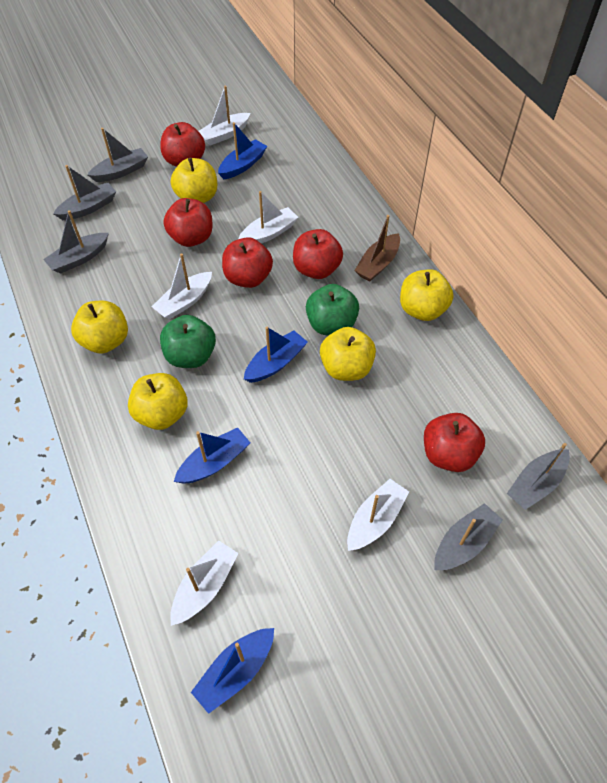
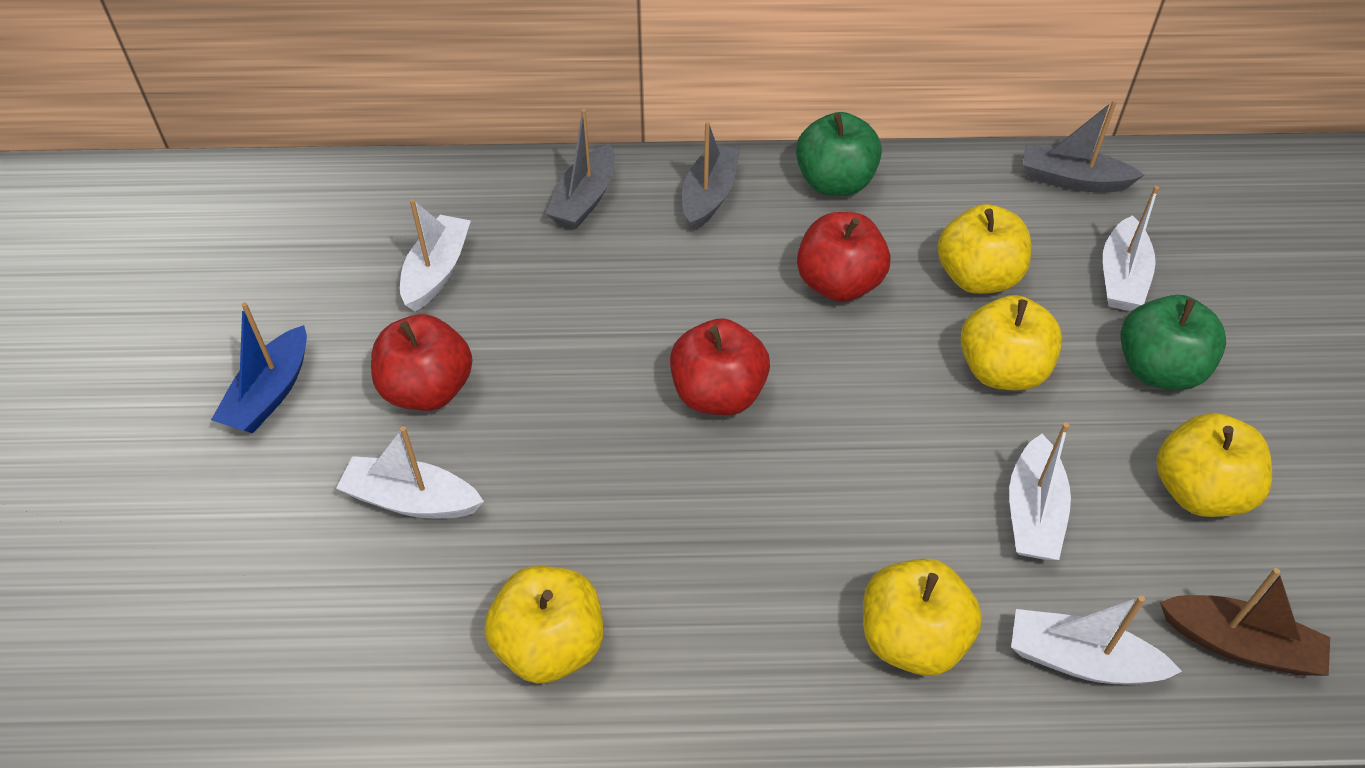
blue boat: 4 -> 1
grey boat: 5 -> 3
red apple: 5 -> 3

